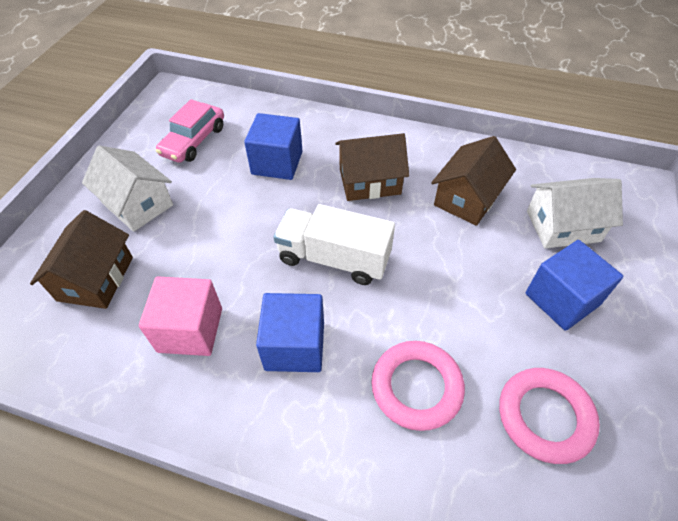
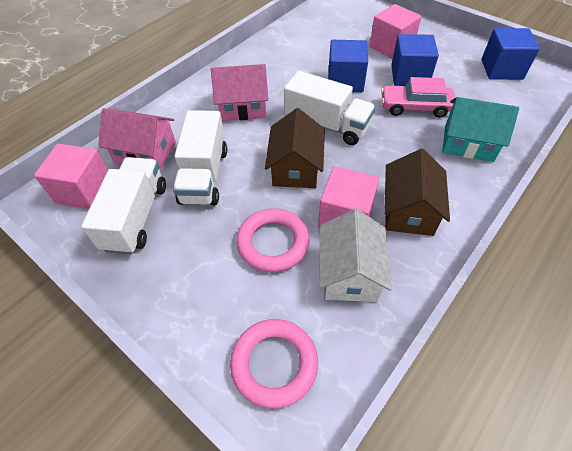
brown house: 3 -> 2
pink cube: 1 -> 3
pink house: 0 -> 2
turquoise house: 0 -> 1
white house: 2 -> 1
white truck: 1 -> 3

